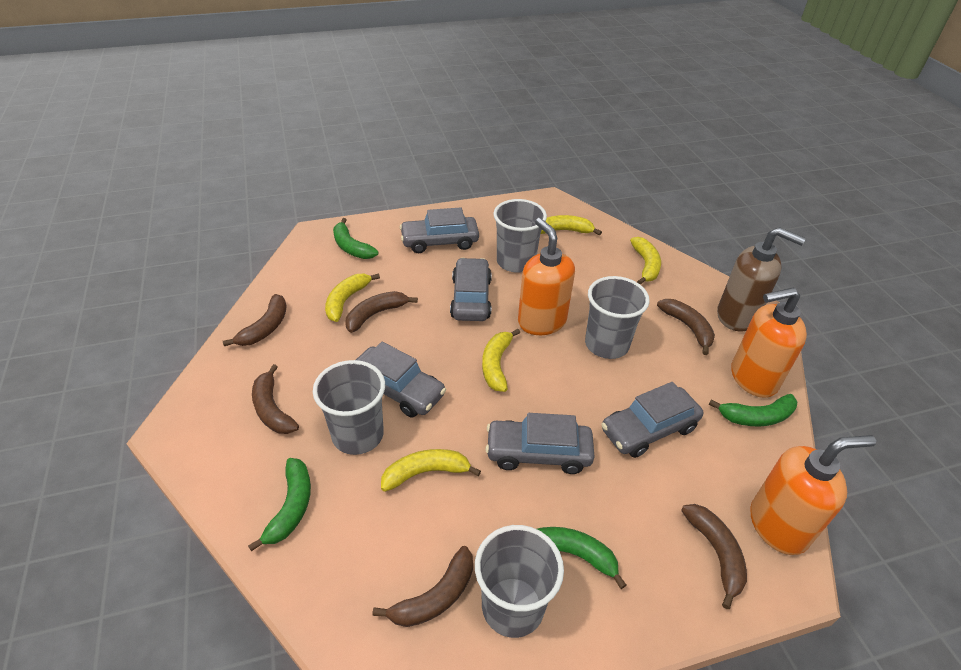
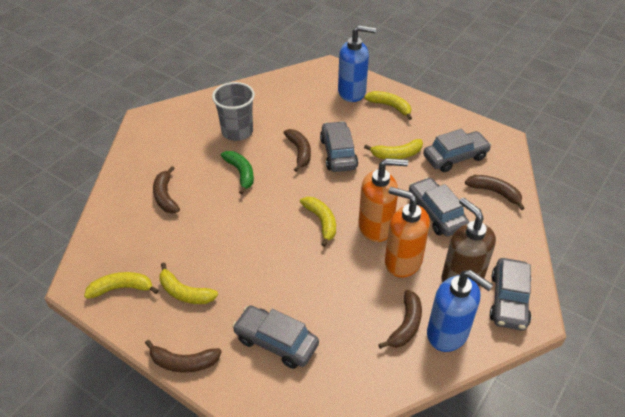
blue soap dispenser: 0 -> 2
brown banana: 6 -> 5
green banana: 4 -> 1
grey cup: 4 -> 1
orange soap dispenser: 3 -> 2

